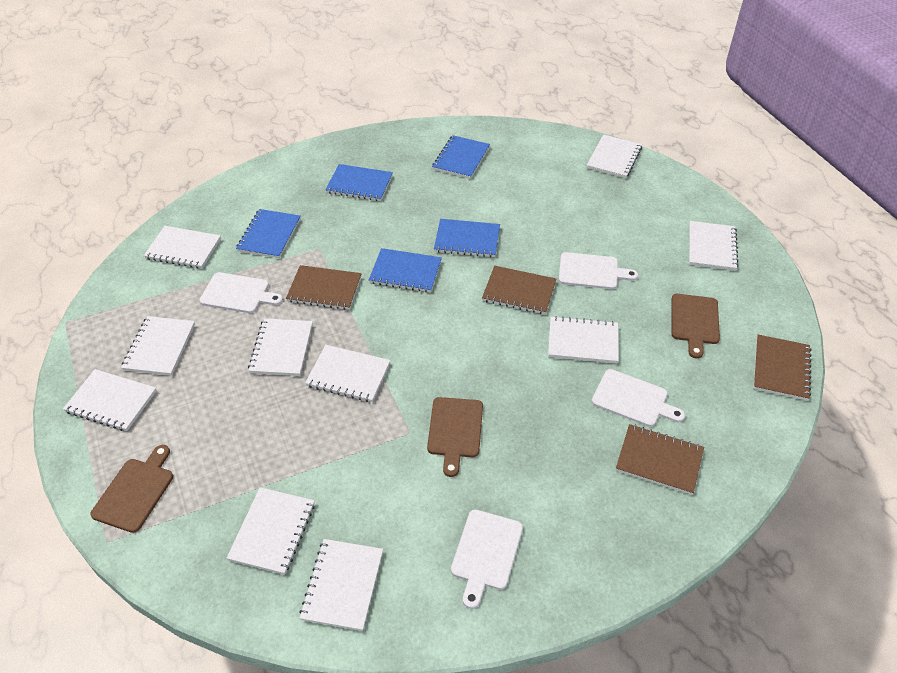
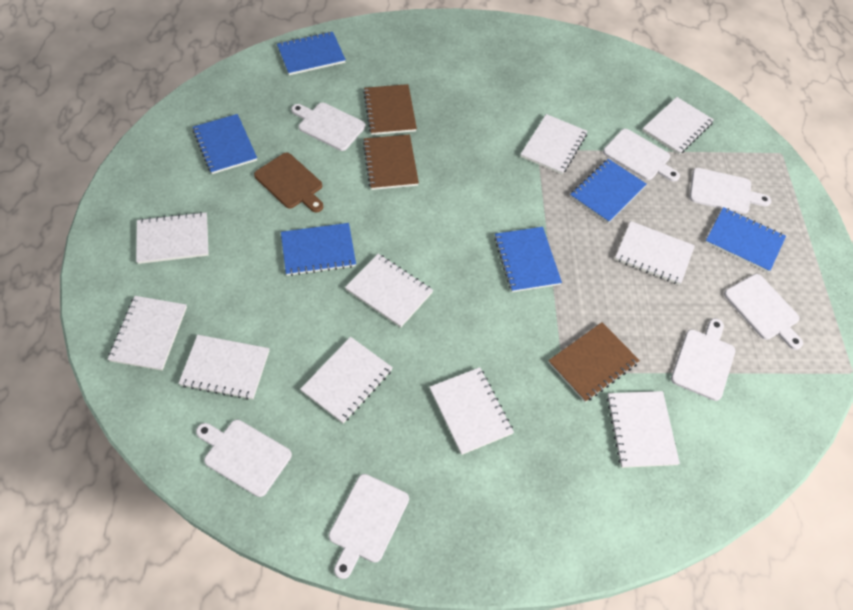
blue notebook: 5 -> 6
brown cutting board: 3 -> 1
brown notebook: 4 -> 3
white cutting board: 4 -> 7

